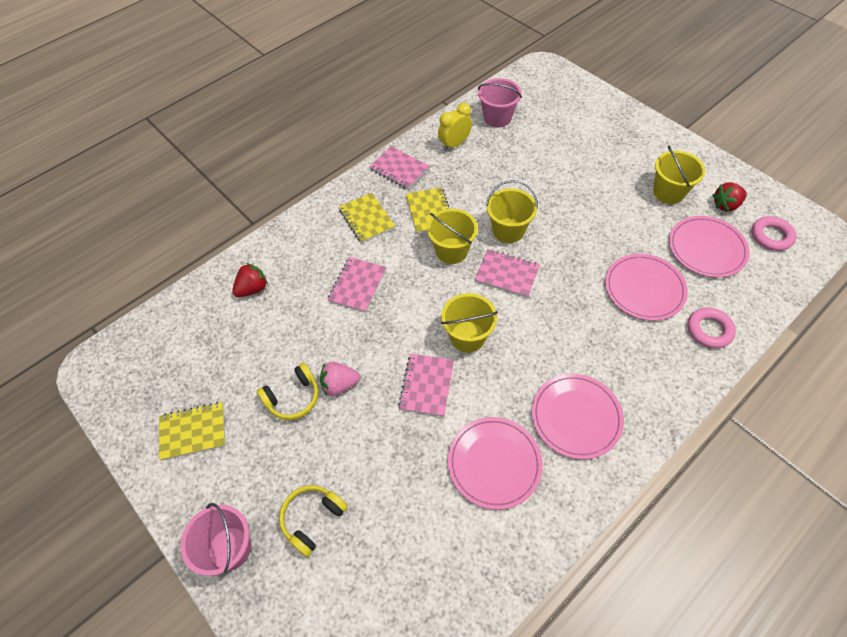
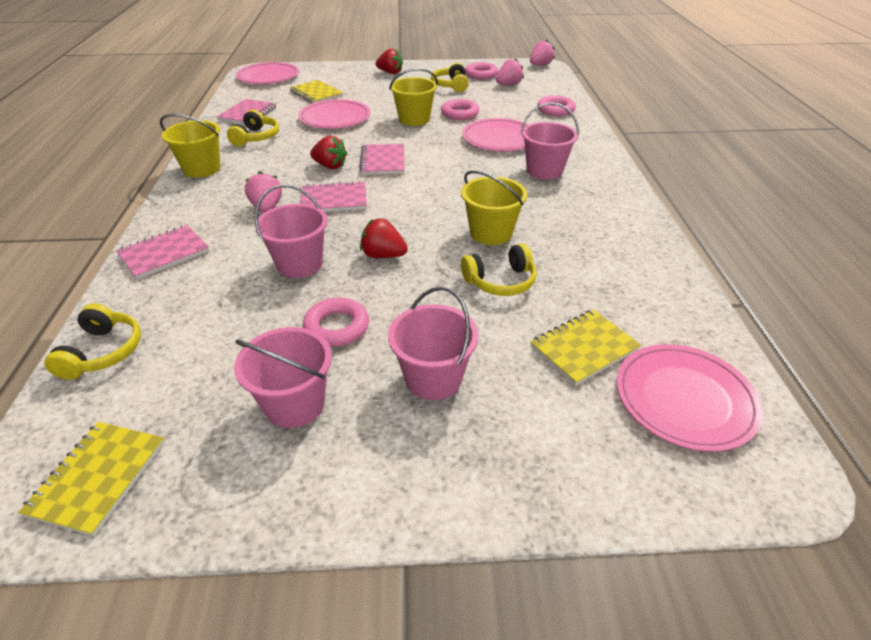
pink bucket: 2 -> 4
pink ring: 2 -> 4
pink strawberry: 1 -> 3
red strawberry: 2 -> 3
yellow bucket: 4 -> 3
yellow clock: 1 -> 0
yellow headphones: 2 -> 4

